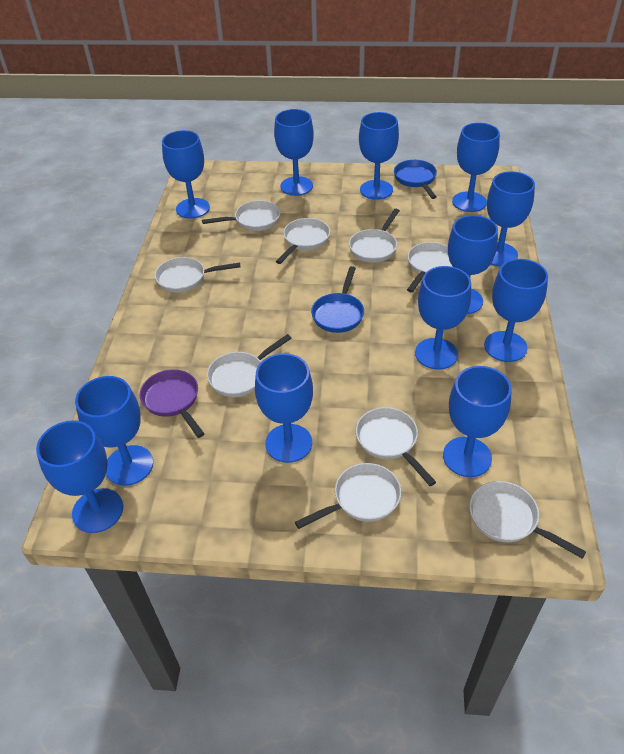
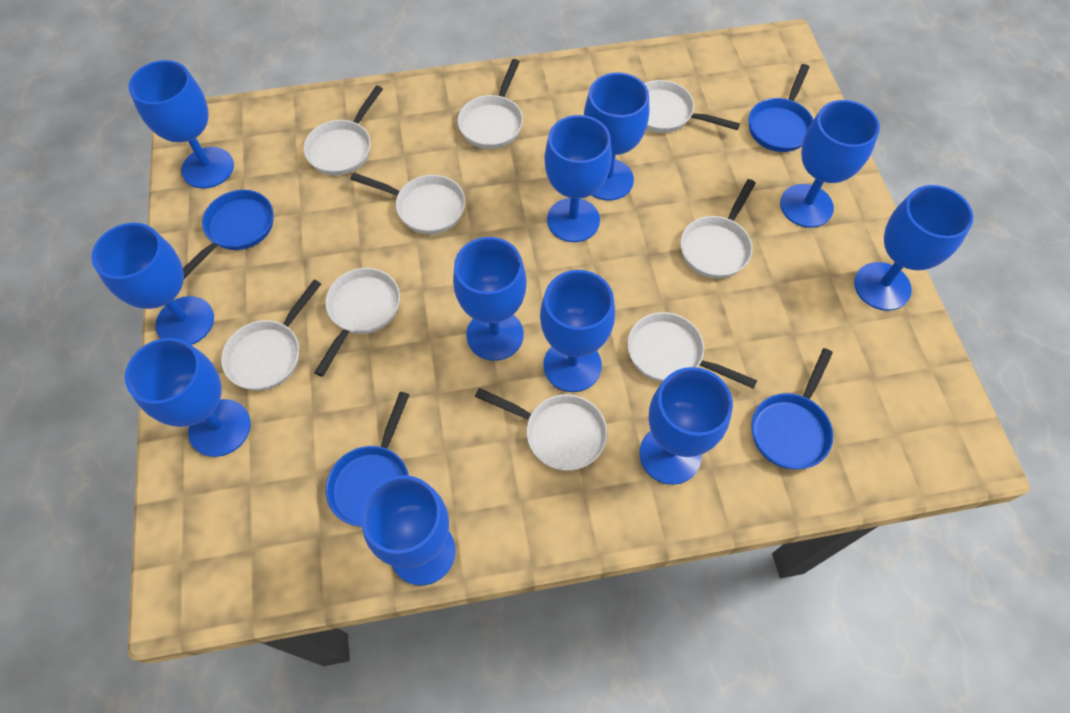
blue goblet: 12 -> 11
blue pan: 2 -> 4
purple pan: 1 -> 0

